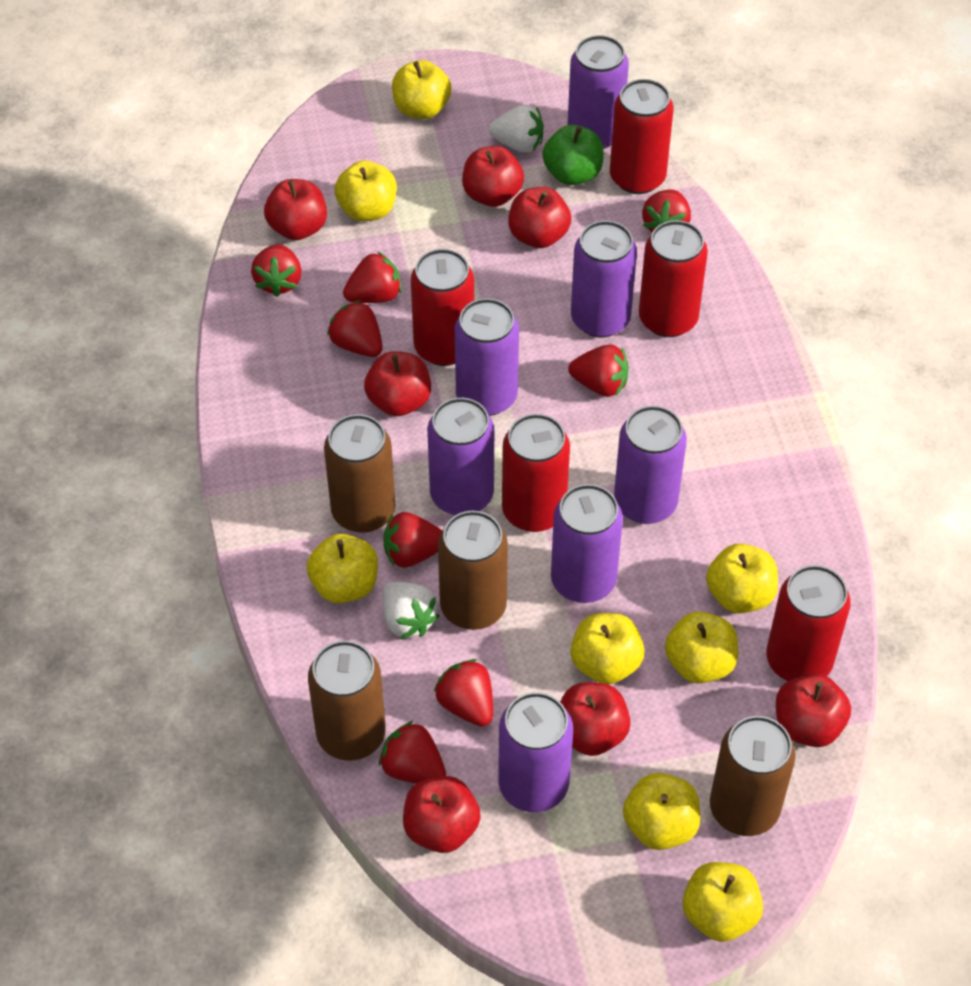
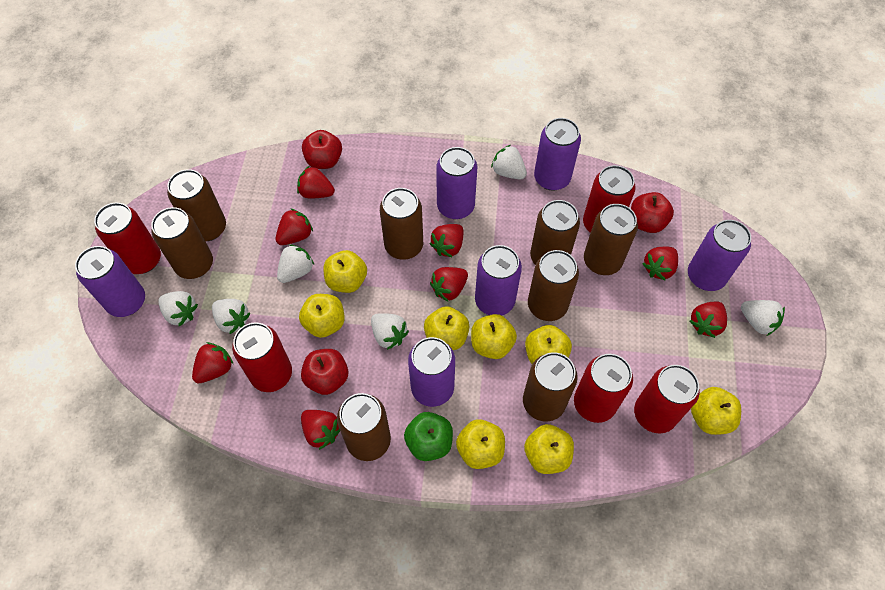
brown can: 4 -> 8
purple can: 7 -> 6
red apple: 7 -> 3
white strawberry: 2 -> 6

